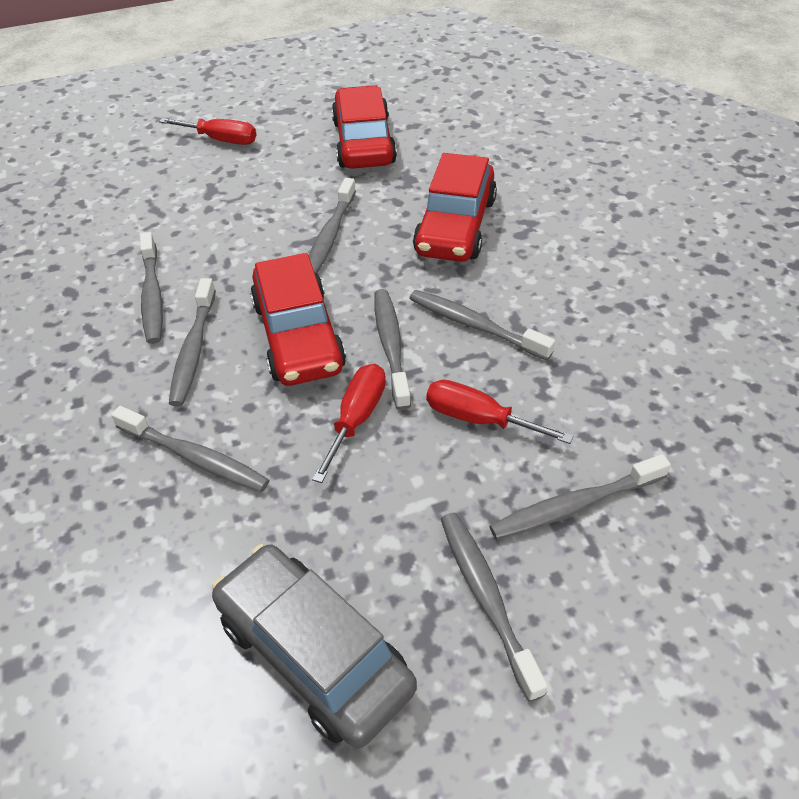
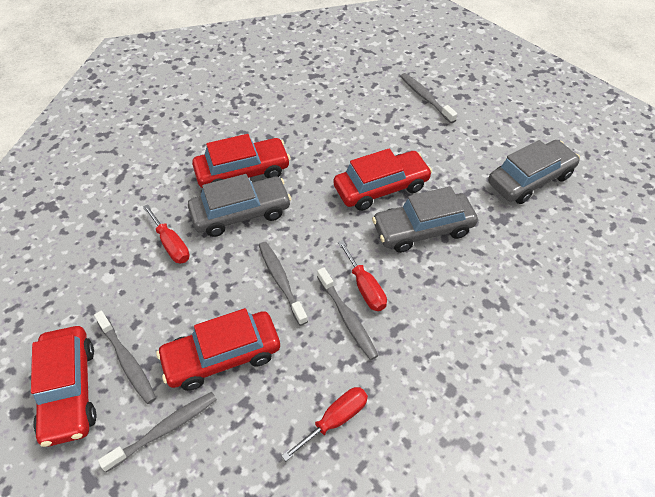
grey car: 1 -> 3
grey toothbrush: 8 -> 5
red car: 3 -> 4

